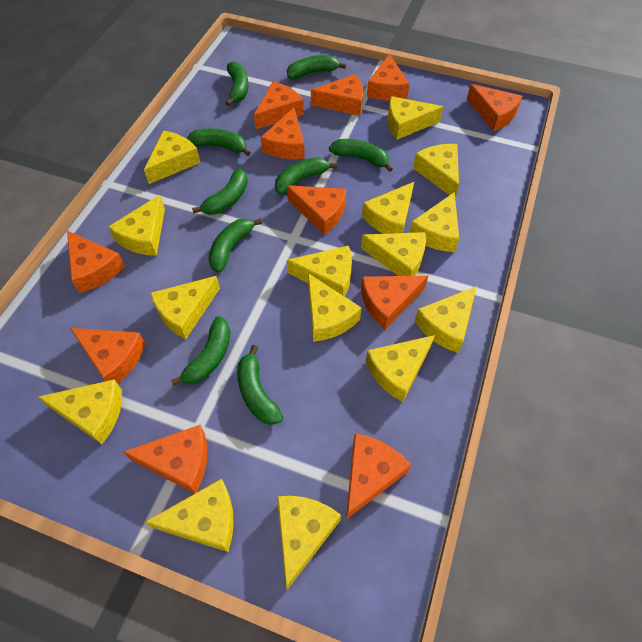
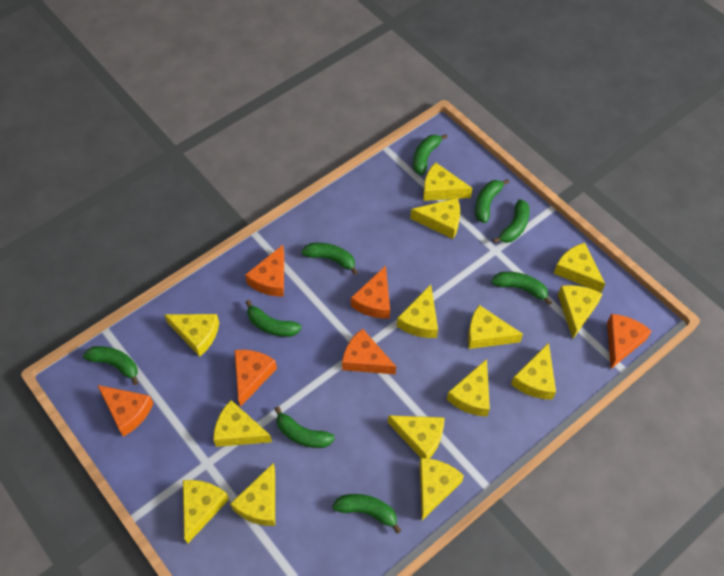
orange cheese: 11 -> 6
yellow cheese: 15 -> 14

